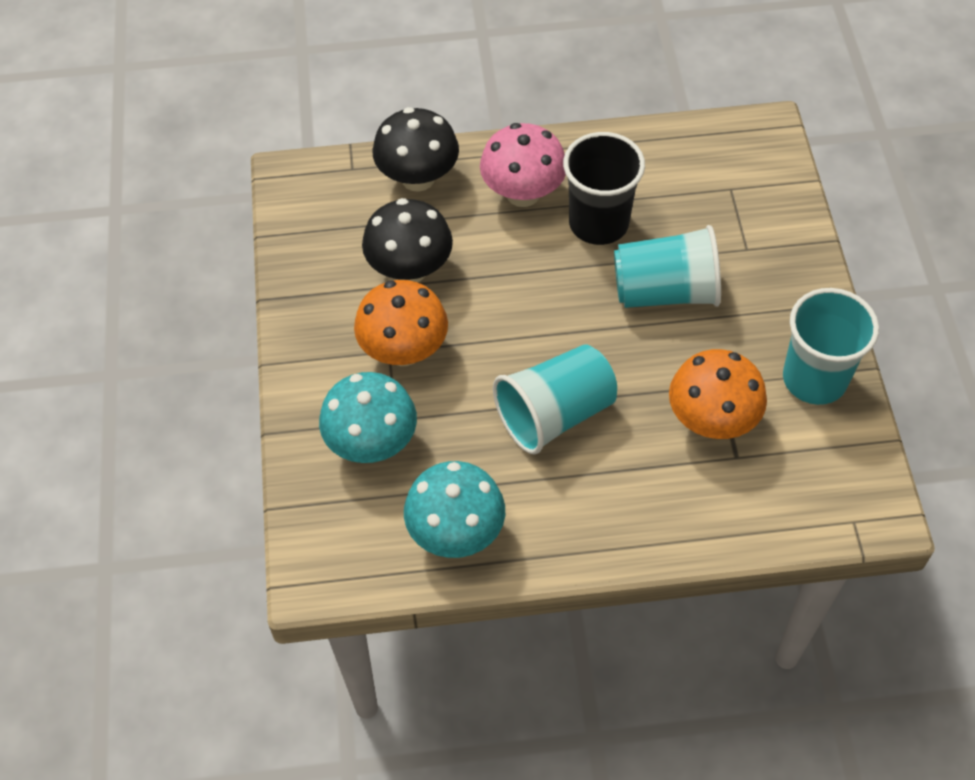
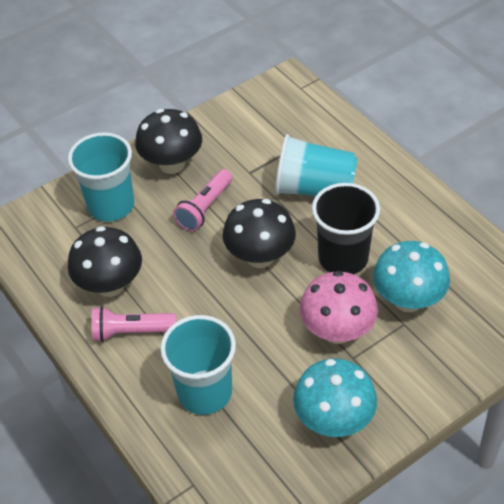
black mushroom: 2 -> 3
orange mushroom: 2 -> 0
pink flashlight: 0 -> 2

